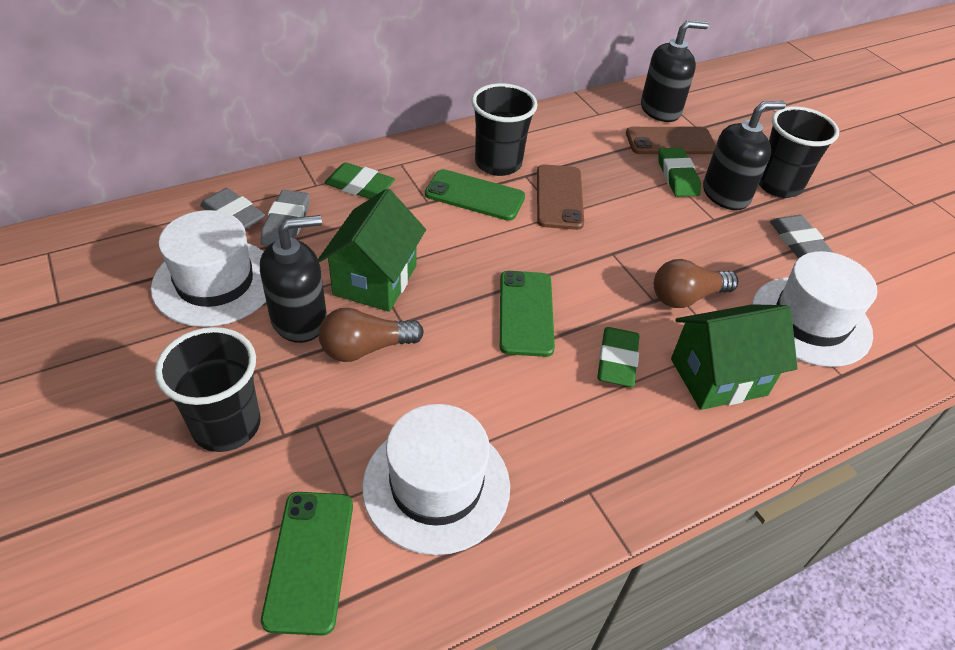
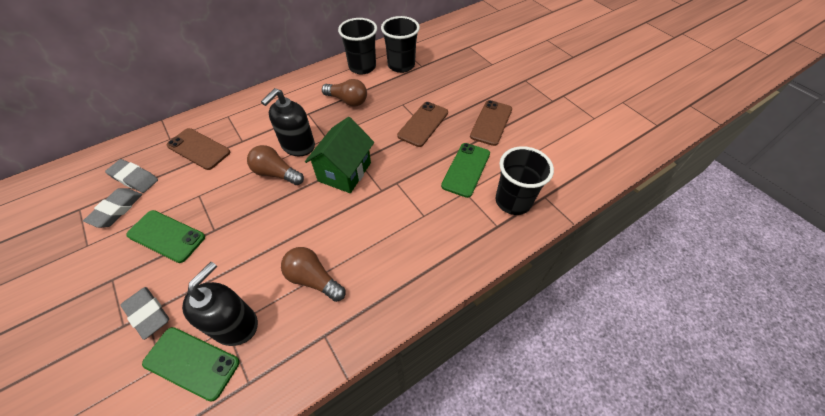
black soap dispenser: 3 -> 2
brown light bulb: 2 -> 3
brown phone: 2 -> 3
green eraser: 3 -> 0
green house: 2 -> 1
white hat: 3 -> 0

